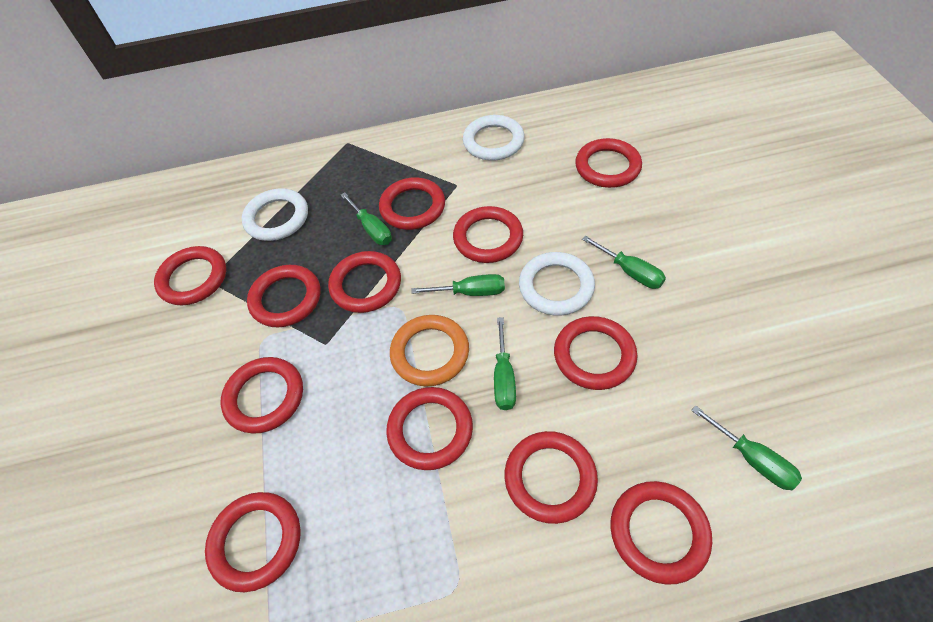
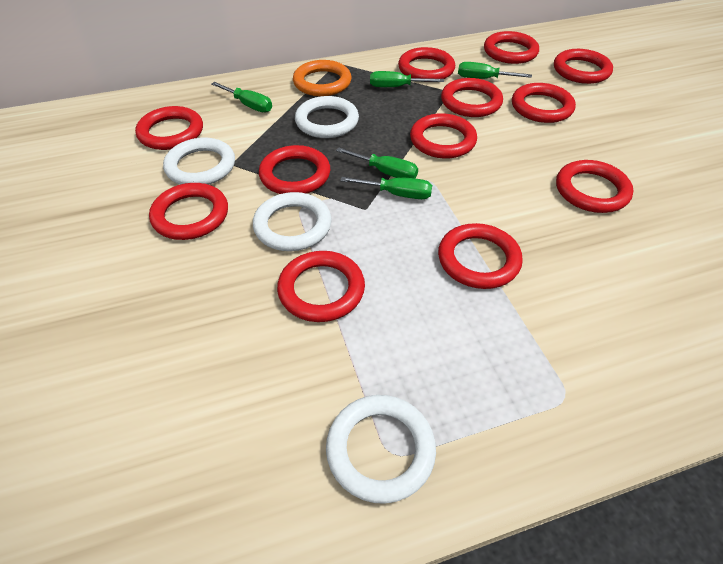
white ring: 3 -> 4

